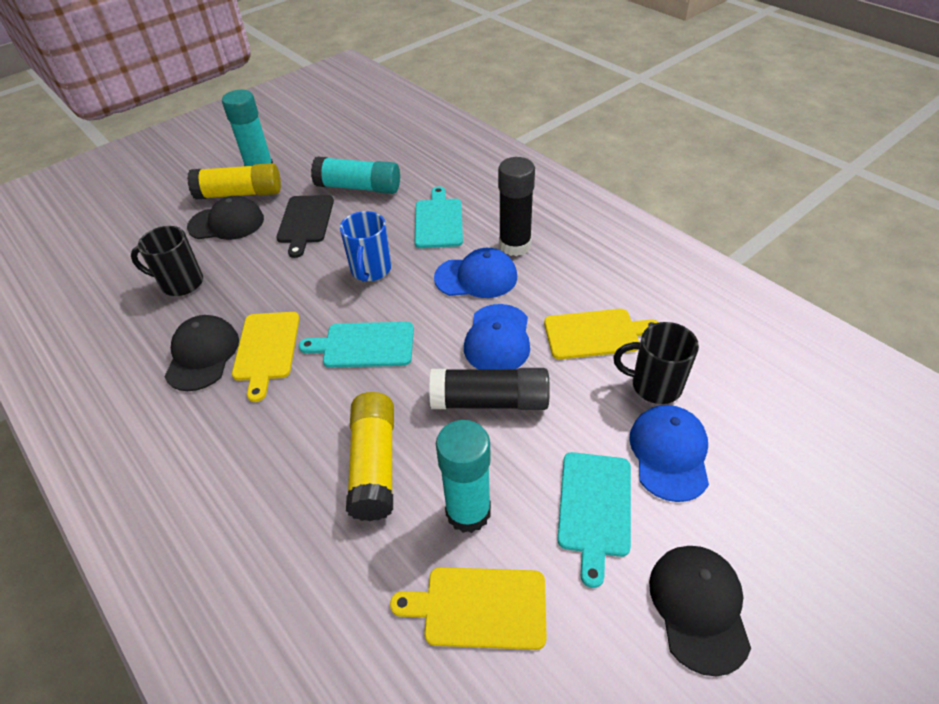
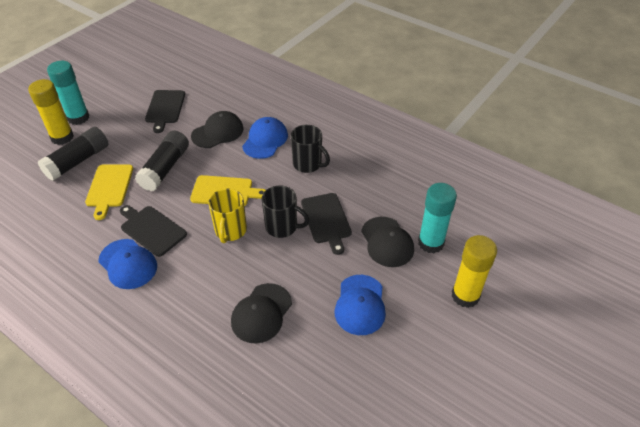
black cutting board: 1 -> 3
blue mug: 1 -> 0
turquoise cutting board: 3 -> 0
turquoise glue stick: 3 -> 2
yellow cutting board: 3 -> 2
yellow mug: 0 -> 1

